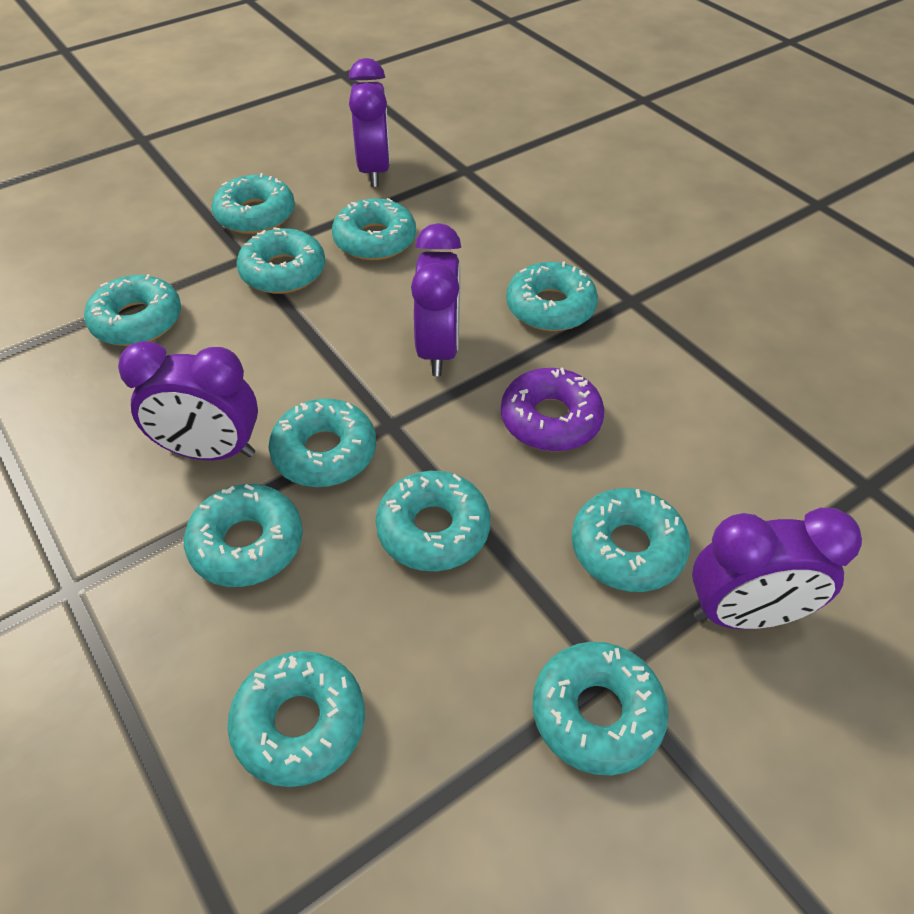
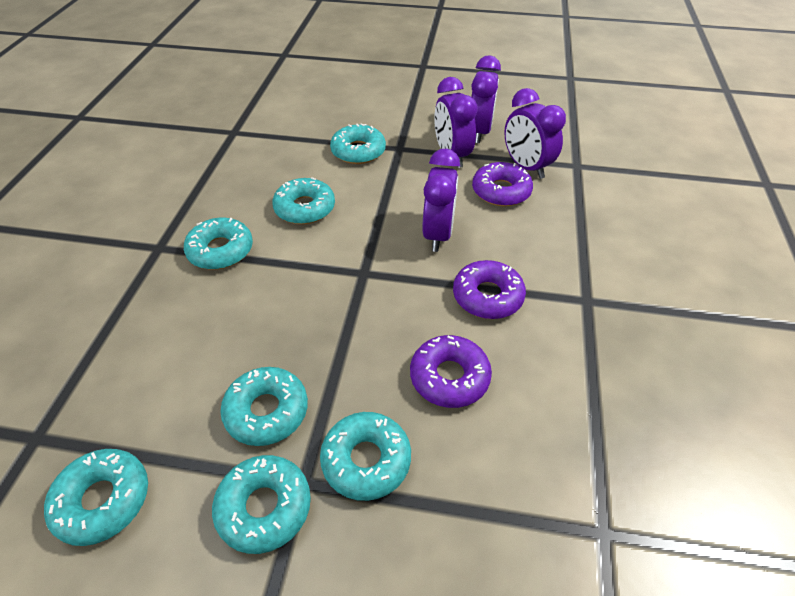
purple donut: 1 -> 3
turquoise donut: 11 -> 7

